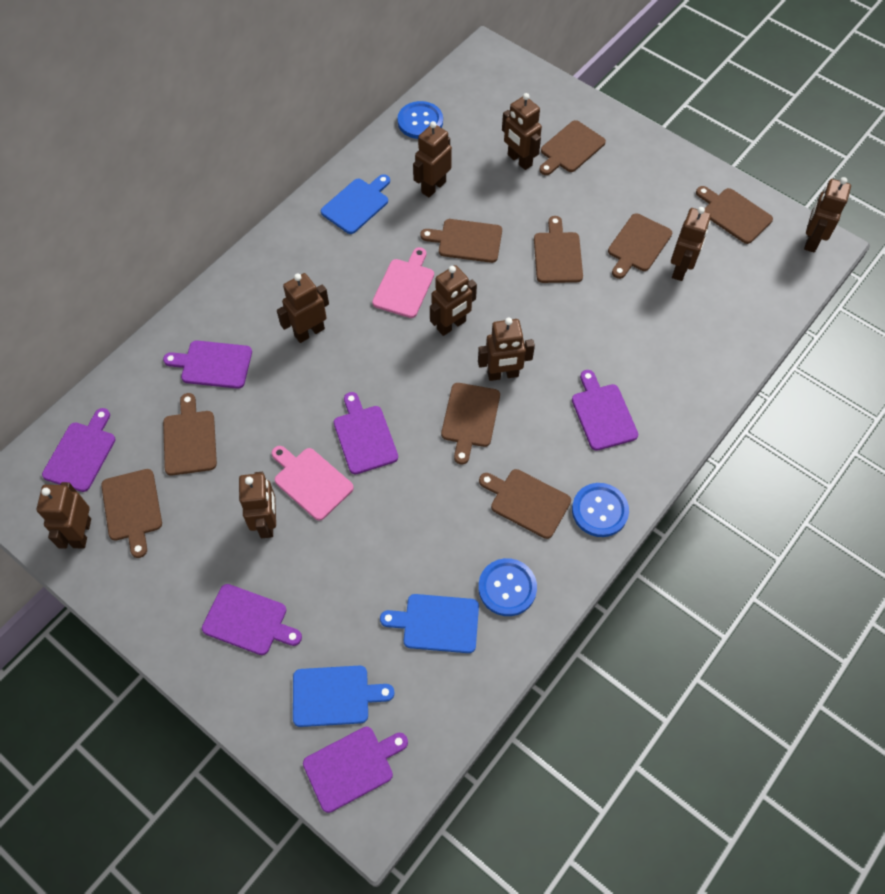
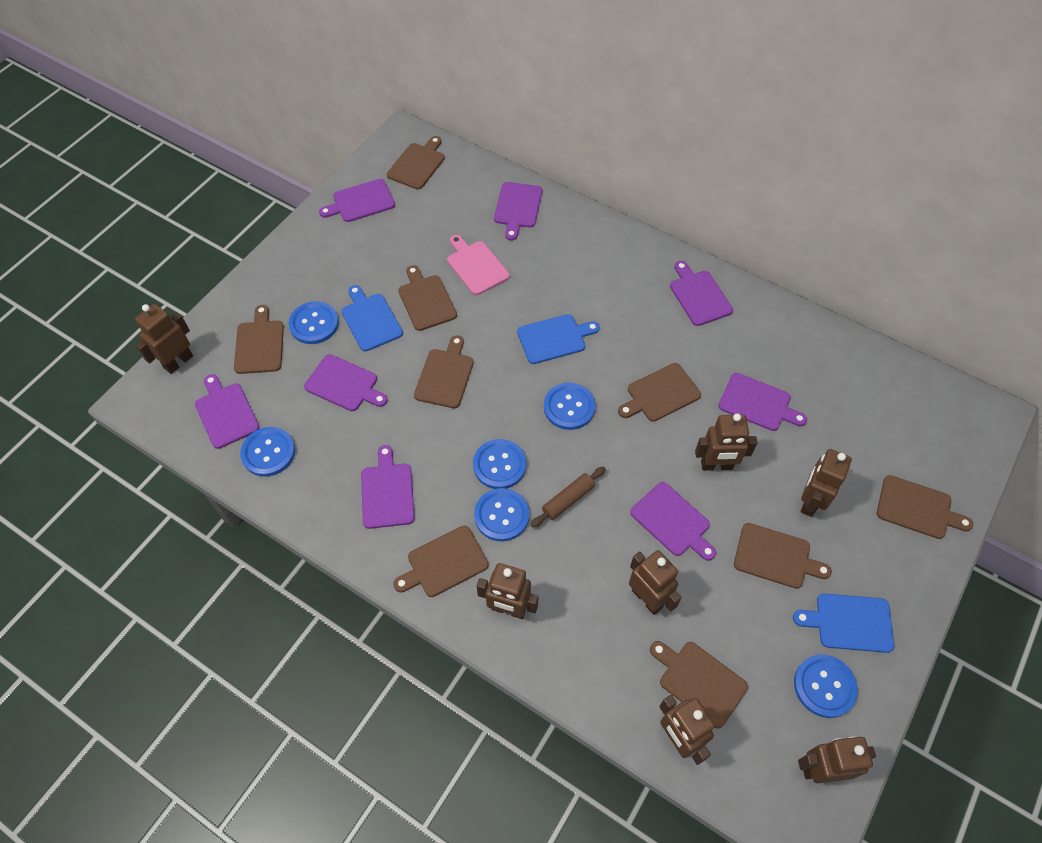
blue button: 3 -> 6
brown robot: 9 -> 7
brown rolling pin: 0 -> 1
pink cutting board: 2 -> 1
purple cutting board: 6 -> 8

